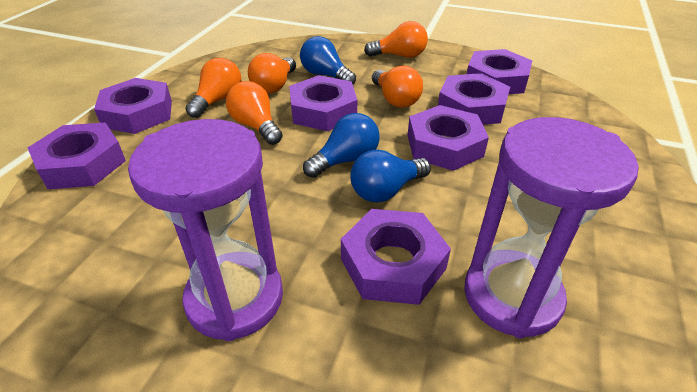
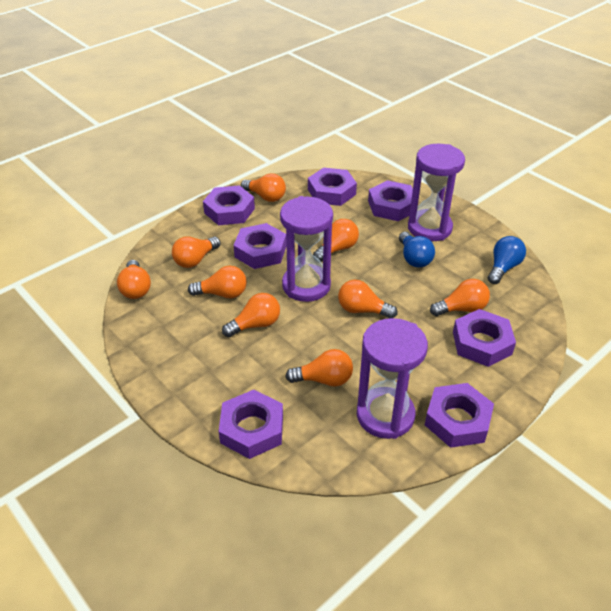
blue light bulb: 3 -> 2
orange light bulb: 5 -> 9
purple hourglass: 2 -> 3

